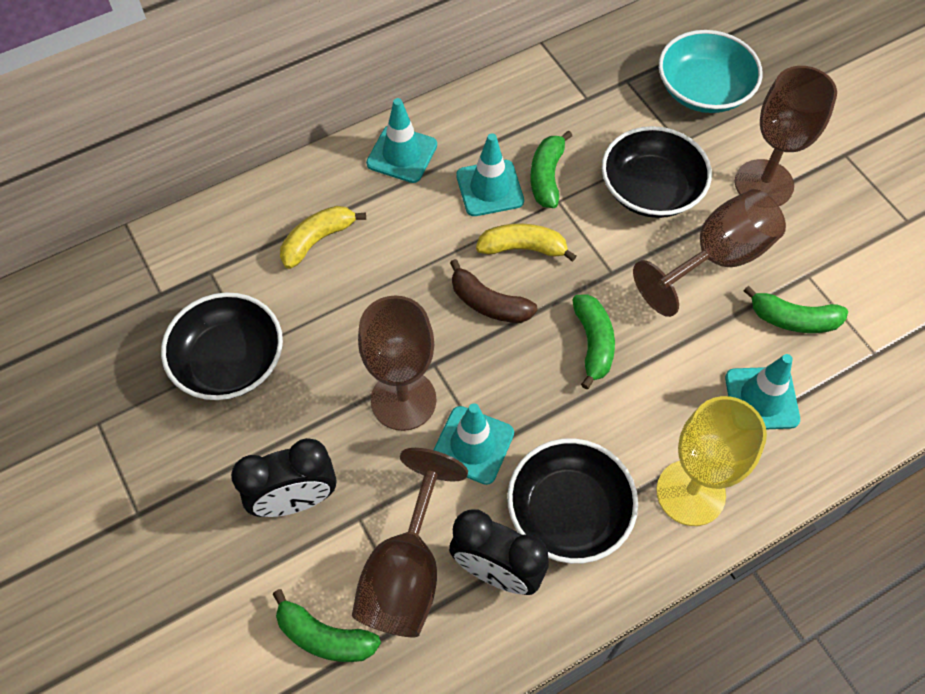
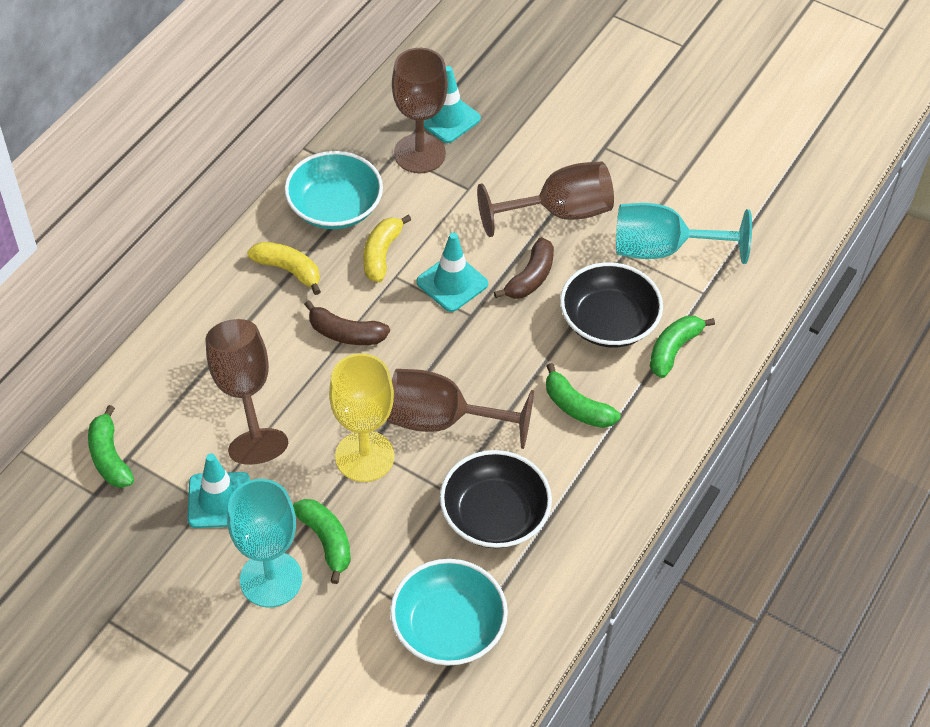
black bowl: 3 -> 2
black clock: 2 -> 0
brown banana: 1 -> 2
turquoise bowl: 1 -> 2
turquoise goblet: 0 -> 2
turquoise traffic cone: 4 -> 3

